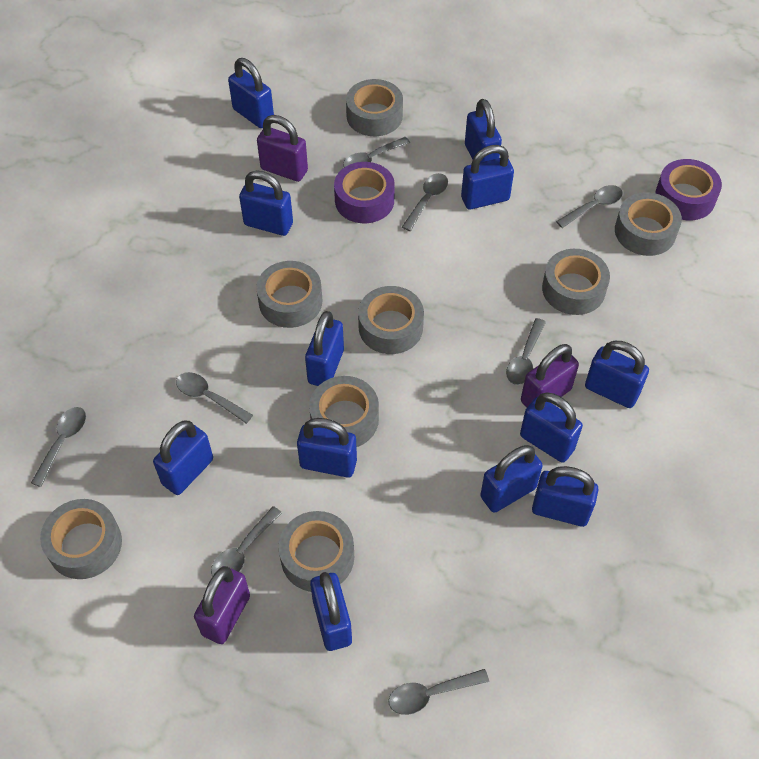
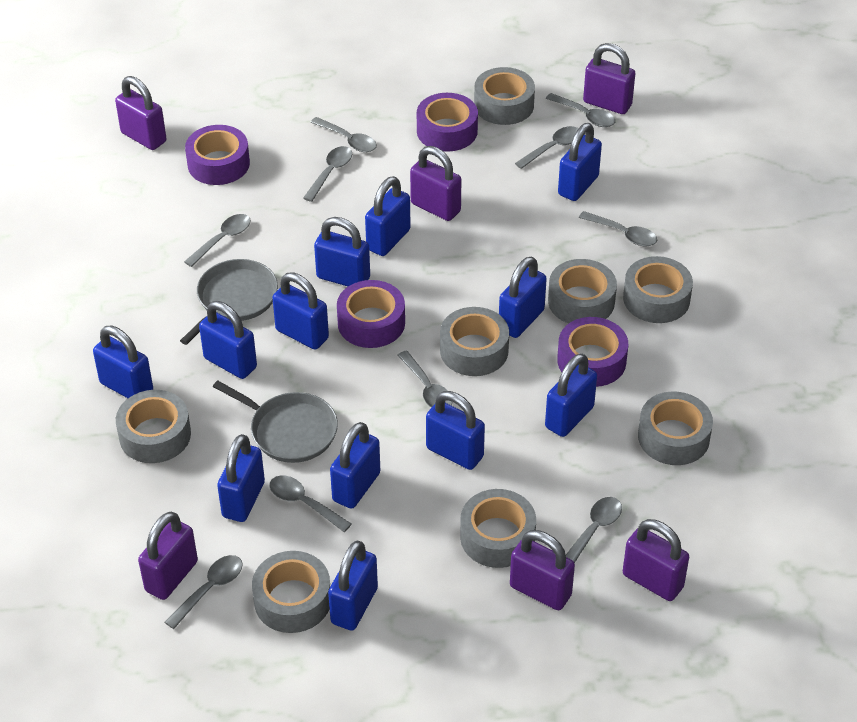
grey pan: 0 -> 2
grey spoon: 8 -> 10
purple padlock: 3 -> 6
purple tape: 2 -> 4

